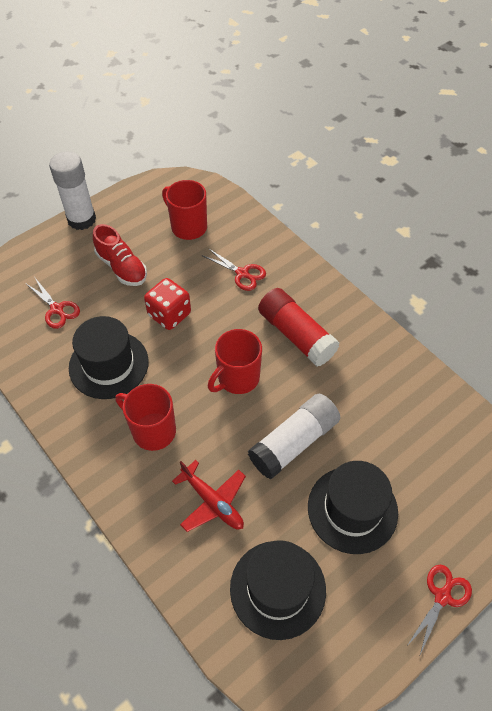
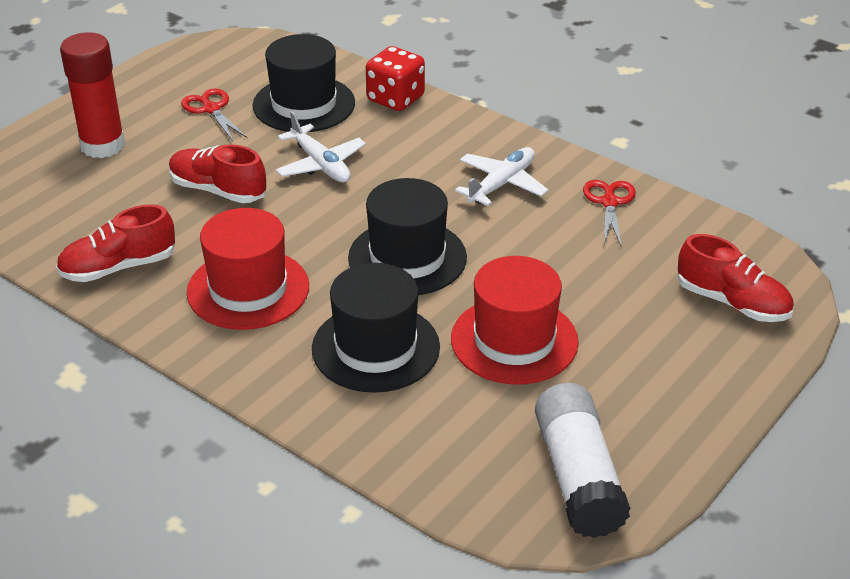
red hat: 0 -> 2
red mug: 3 -> 0
red plane: 1 -> 0
red scissors: 3 -> 2
red shoe: 1 -> 3
white glue stick: 2 -> 1
white plane: 0 -> 2

